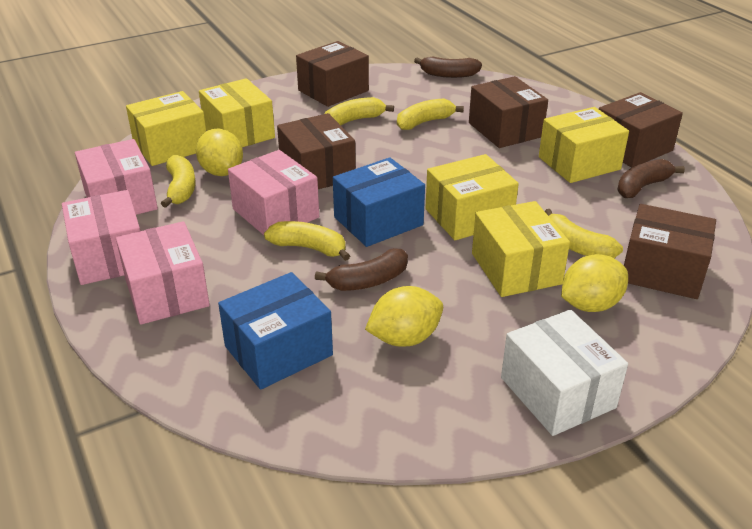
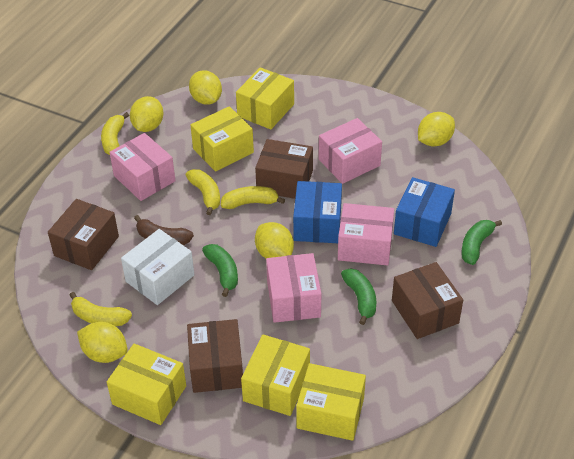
brown banana: 3 -> 1
brown box: 5 -> 4
green banana: 0 -> 3
yellow banana: 5 -> 4
yellow lemon: 3 -> 5

